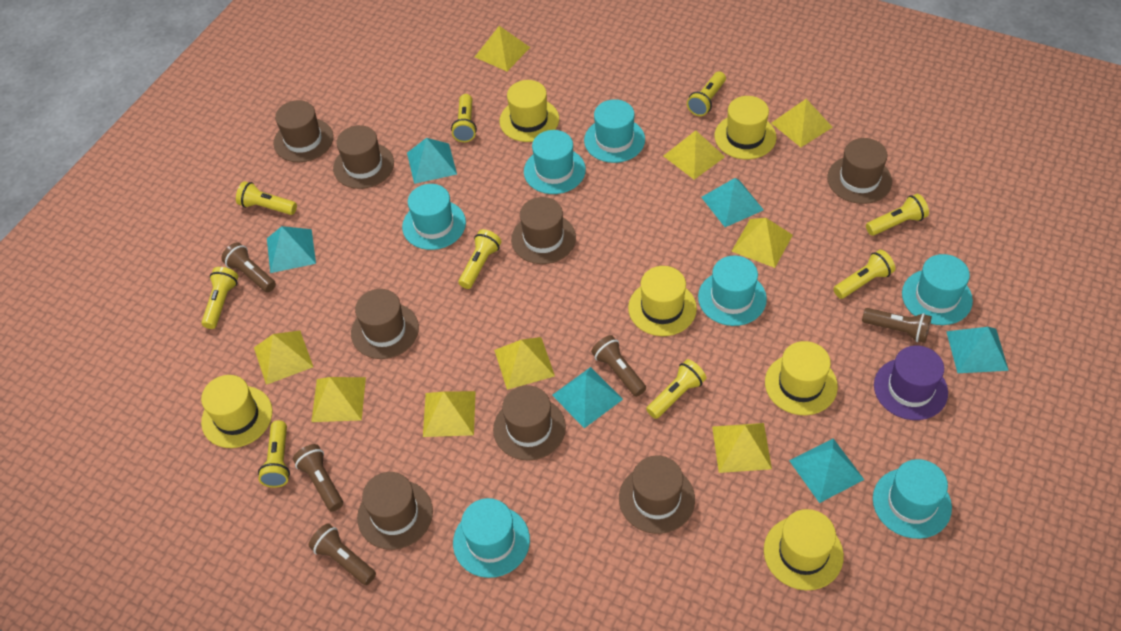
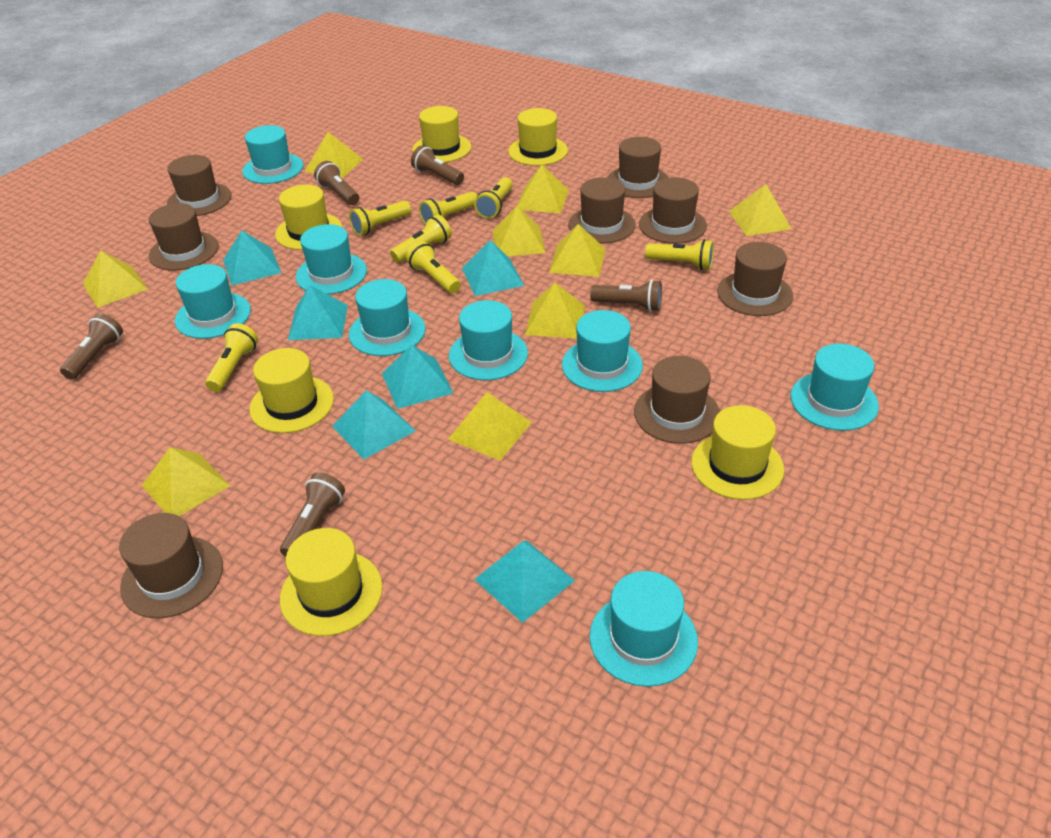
purple hat: 1 -> 0
turquoise hat: 7 -> 8
yellow flashlight: 9 -> 7

